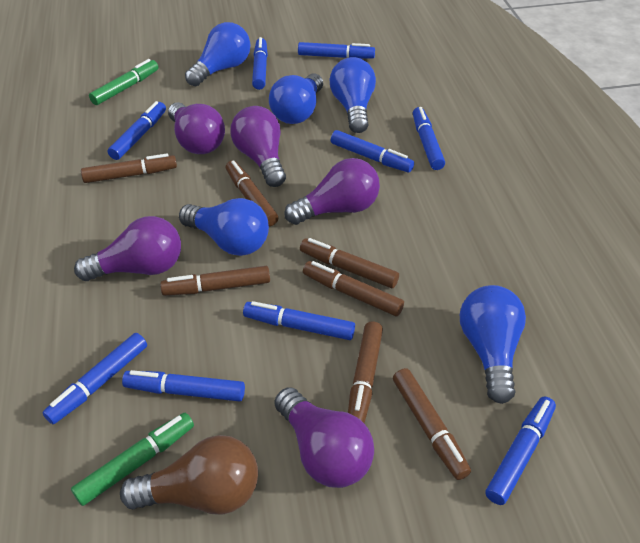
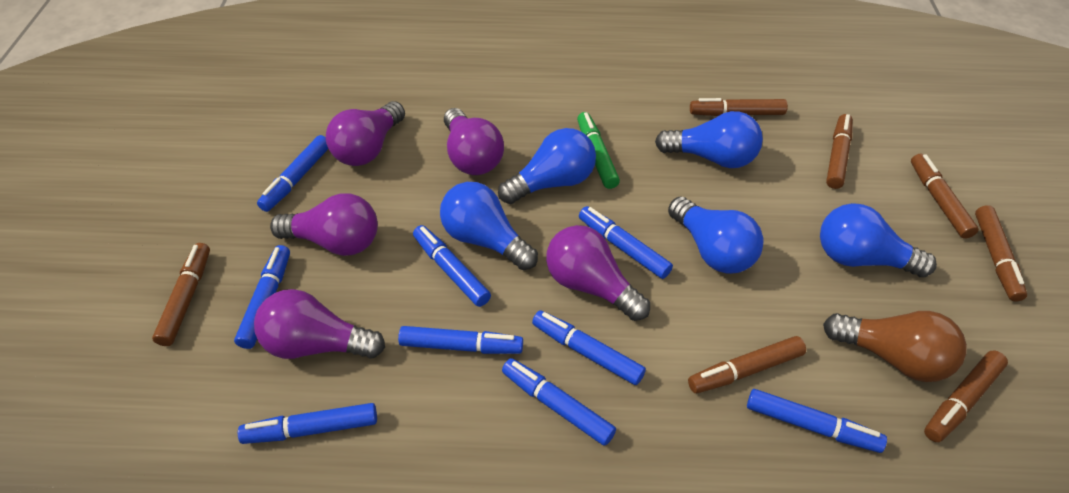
green marker: 2 -> 1

